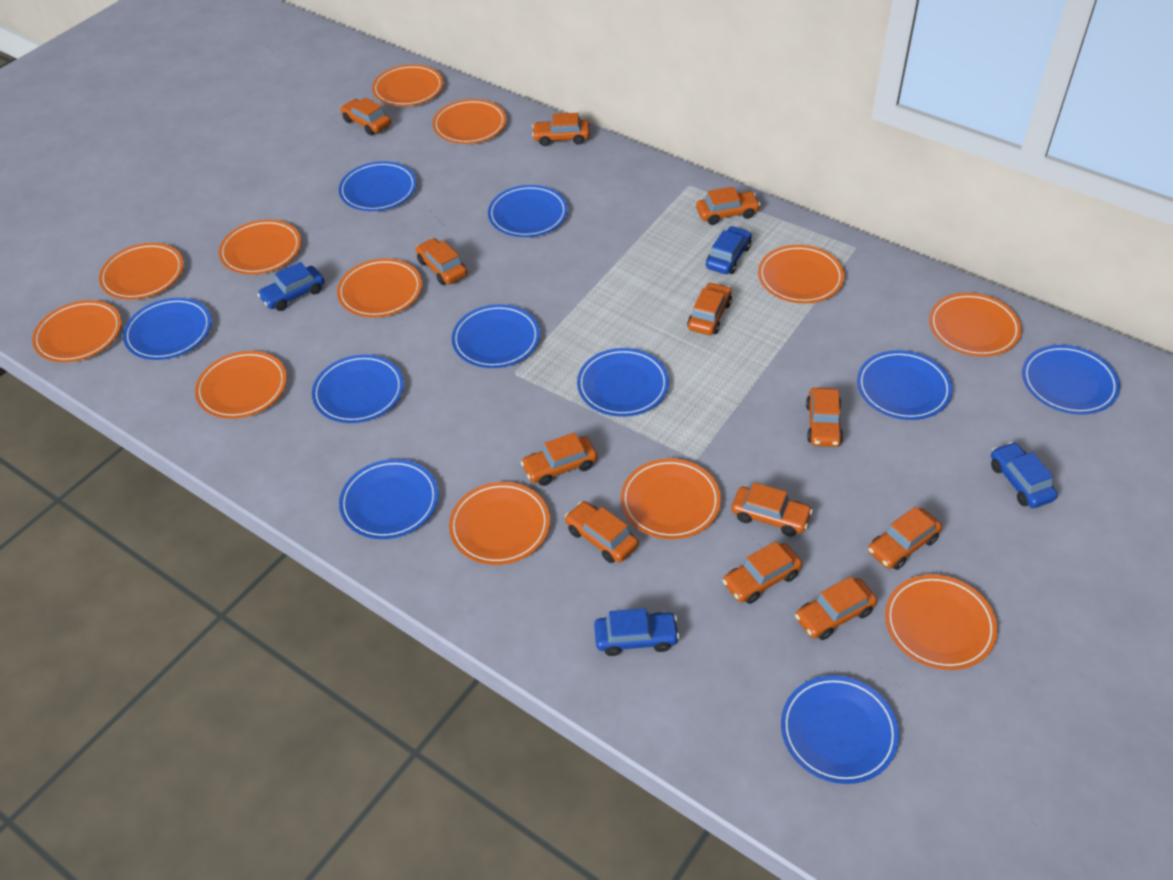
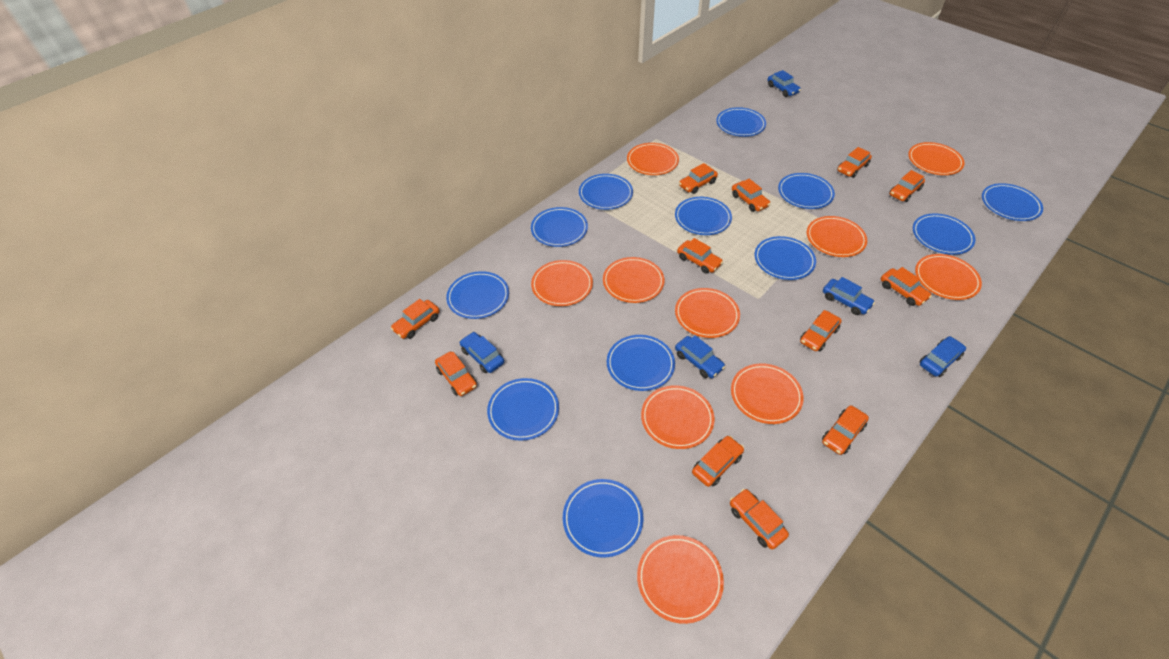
blue car: 4 -> 5
blue plate: 10 -> 12
orange plate: 12 -> 10

